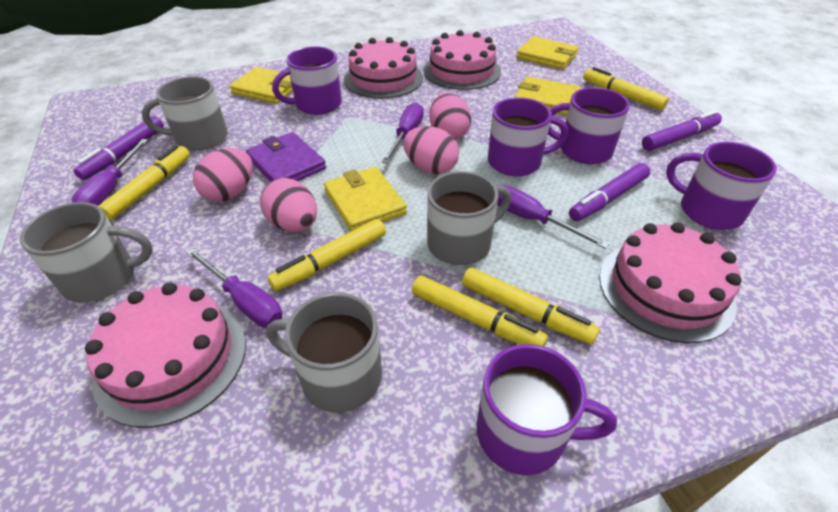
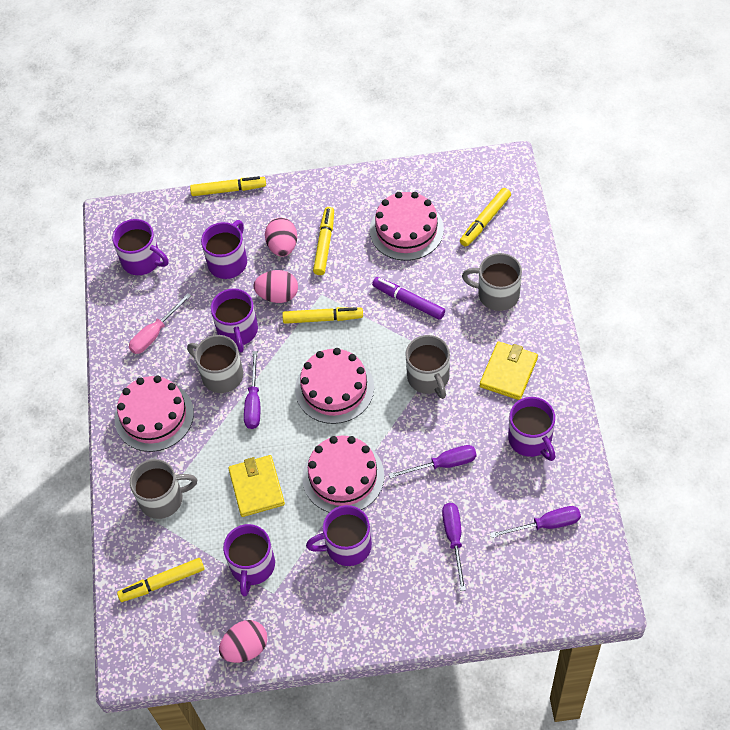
pink egg: 4 -> 3
pink screwdriver: 0 -> 1
purple marker: 3 -> 1
purple mug: 5 -> 6
purple wallet: 1 -> 0
yellow wallet: 4 -> 2

